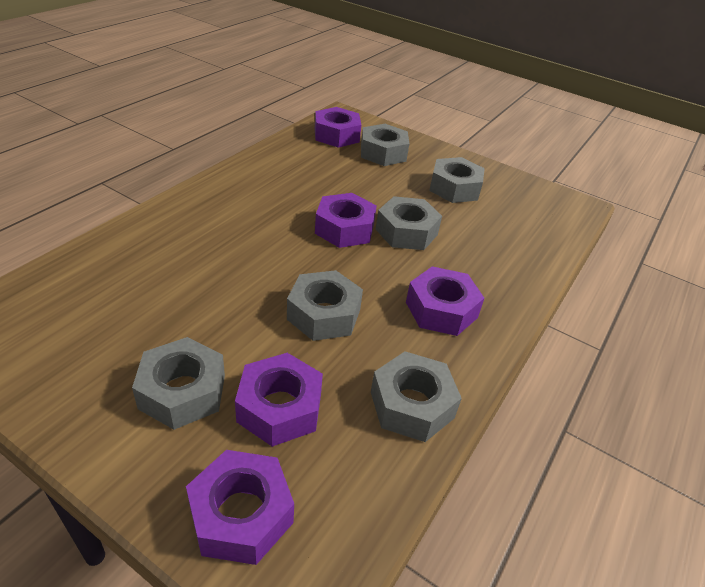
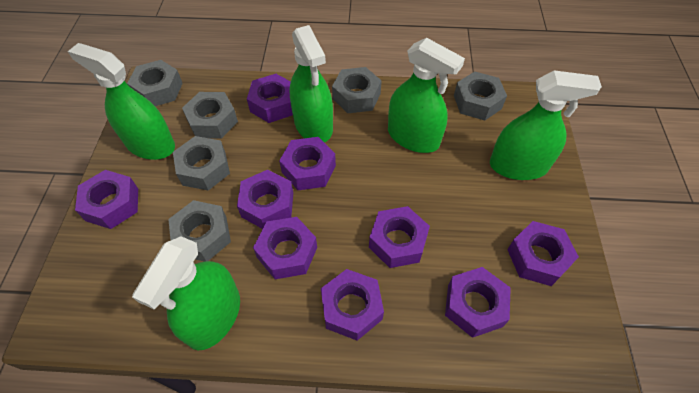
green spray bottle: 0 -> 5
purple nut: 5 -> 9

